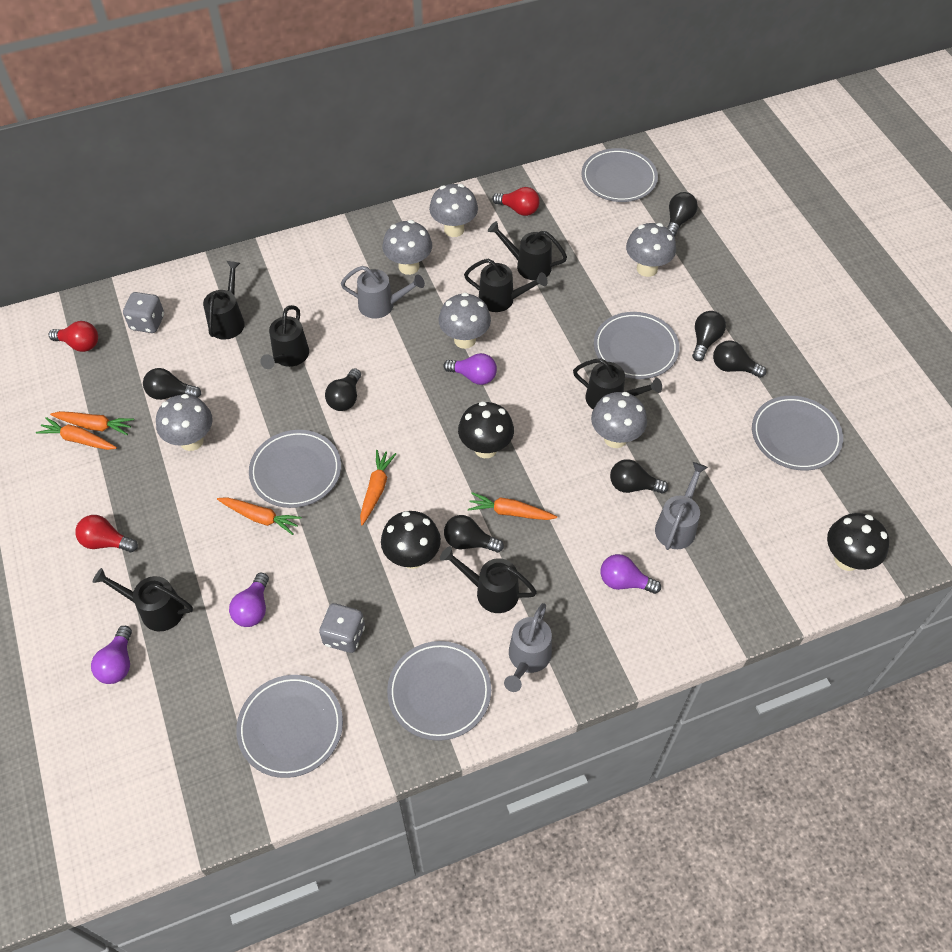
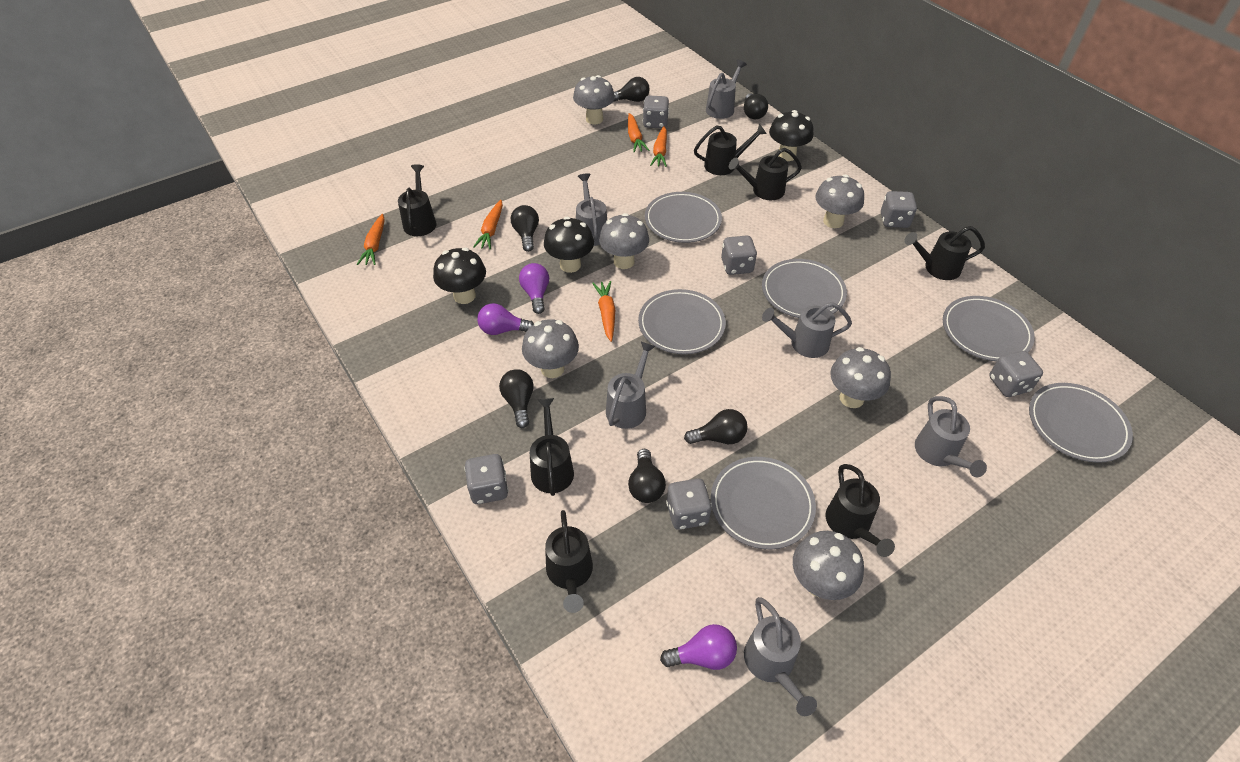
black light bulb: 7 -> 6
grey dice: 2 -> 6
grey watering can: 3 -> 6
purple light bulb: 4 -> 3
red light bulb: 3 -> 0

